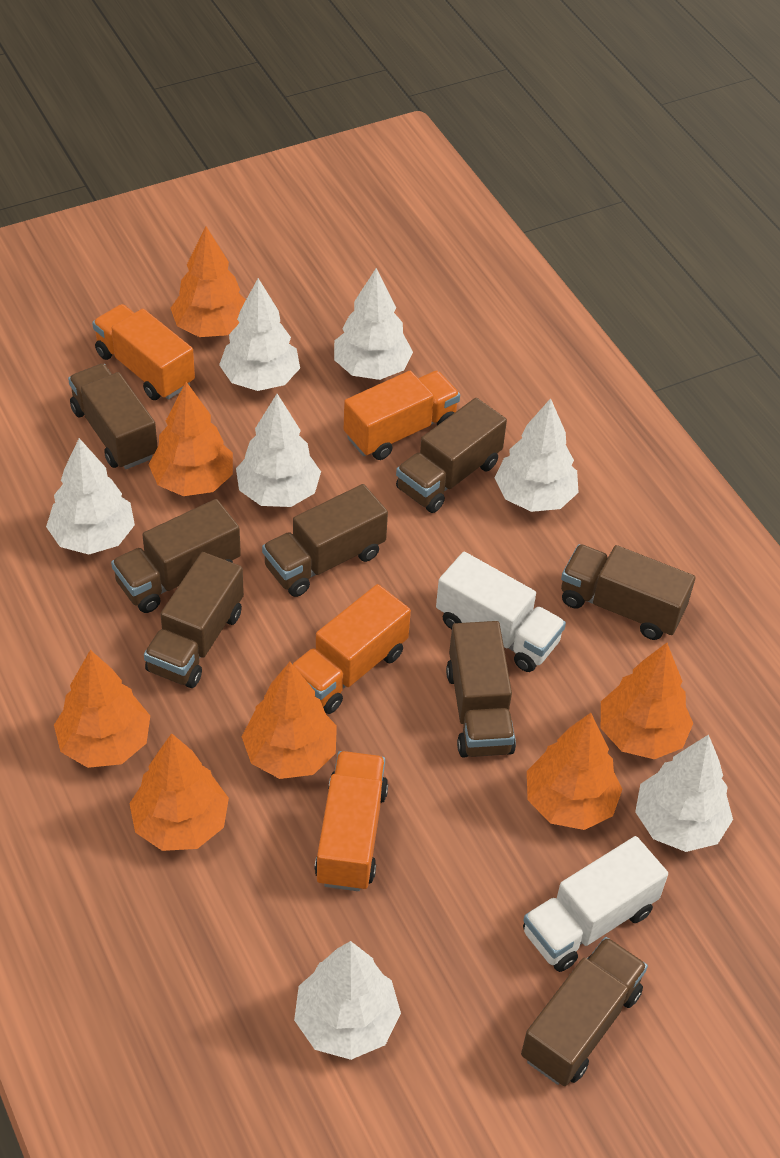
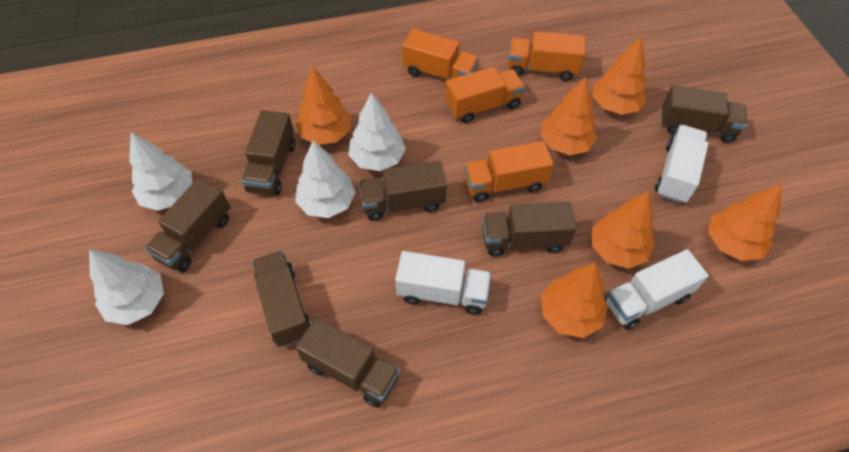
brown truck: 8 -> 7
orange tree: 7 -> 6
white tree: 7 -> 4
white truck: 2 -> 3

